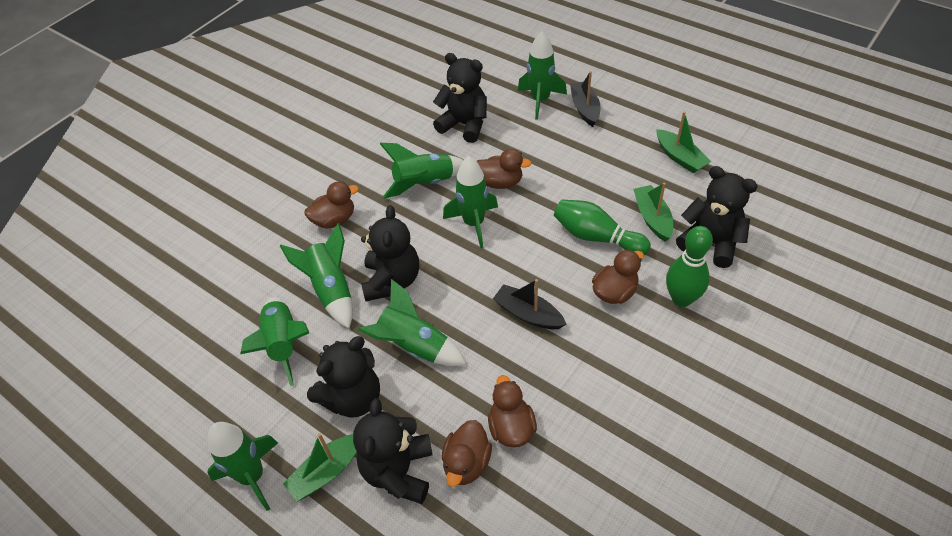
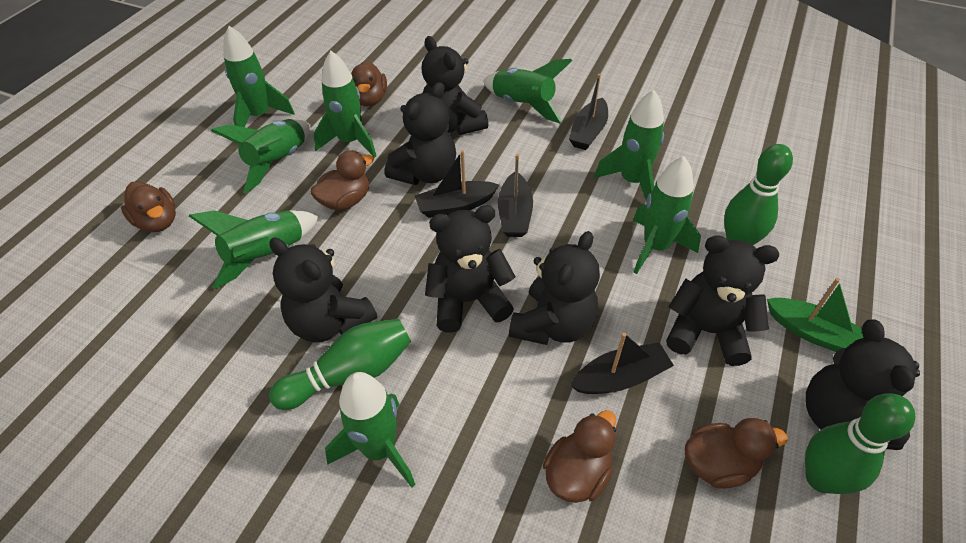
black boat: 2 -> 4
black teddy bear: 5 -> 7
green boat: 3 -> 1
green bowling pin: 2 -> 3
green rocket: 7 -> 8

